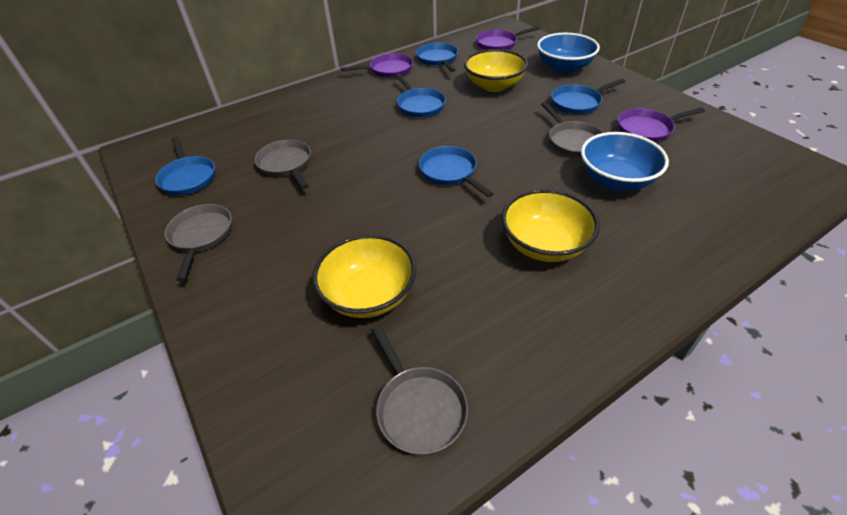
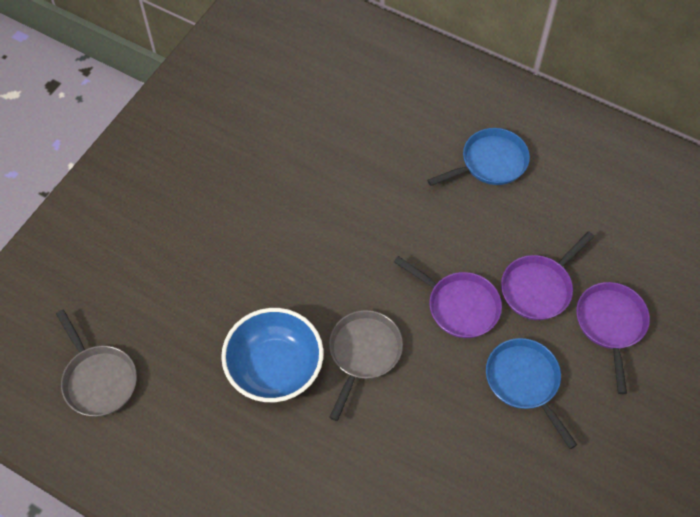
blue bowl: 2 -> 1
blue pan: 5 -> 2
grey pan: 4 -> 2
yellow bowl: 3 -> 0

